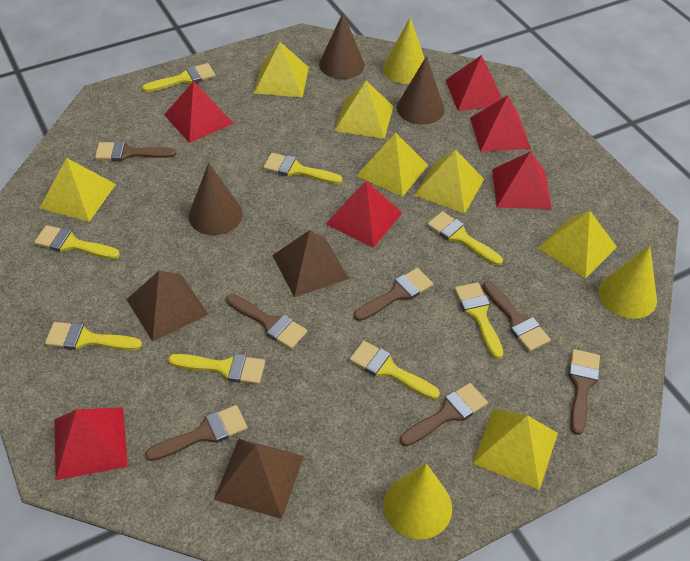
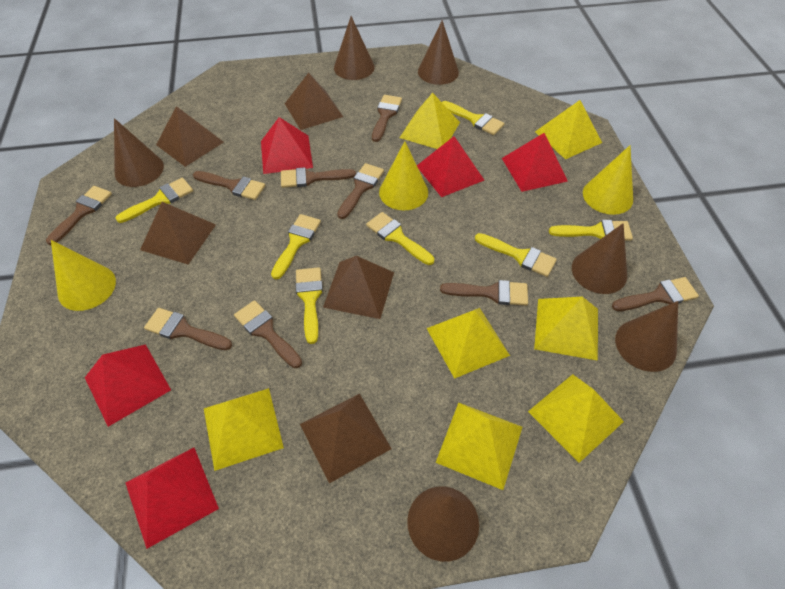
brown brush: 7 -> 9
brown cone: 3 -> 6
brown pyramid: 3 -> 5
red pyramid: 6 -> 5
yellow brush: 8 -> 7

